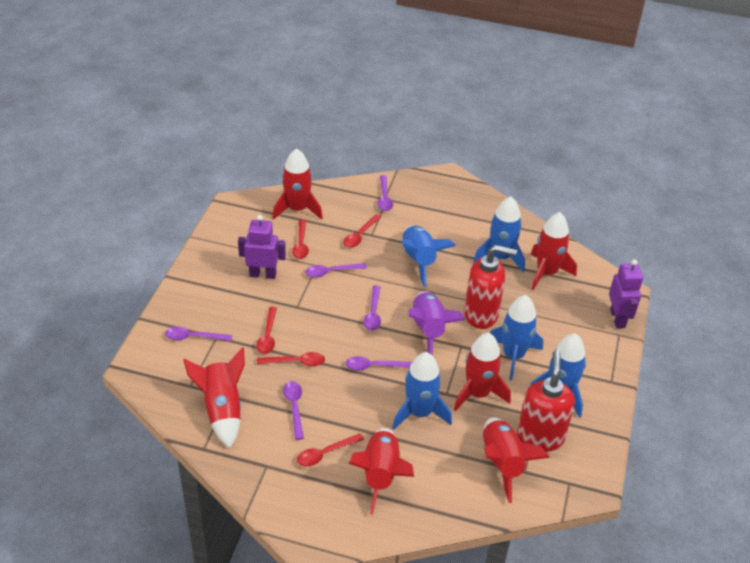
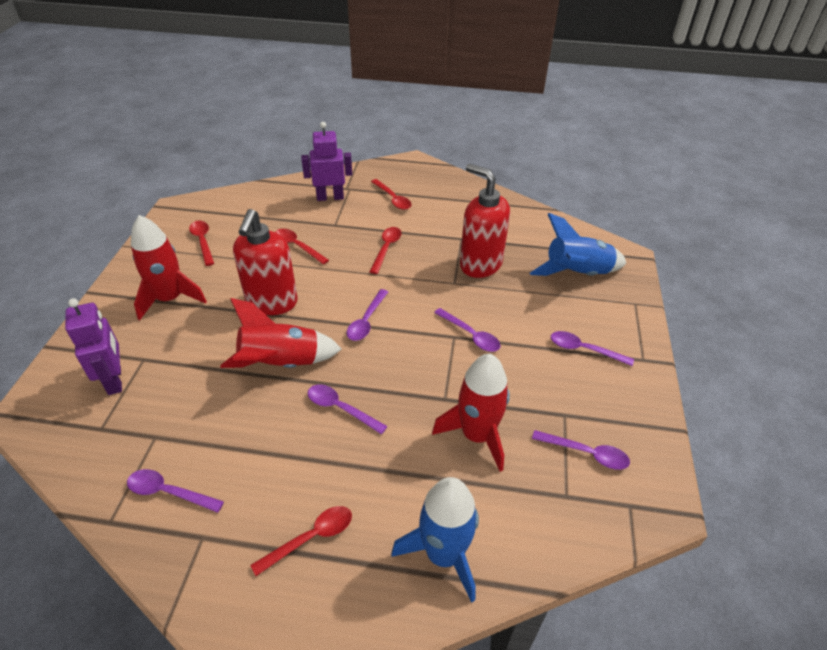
blue rocket: 5 -> 2
purple rocket: 1 -> 0
red rocket: 6 -> 3

